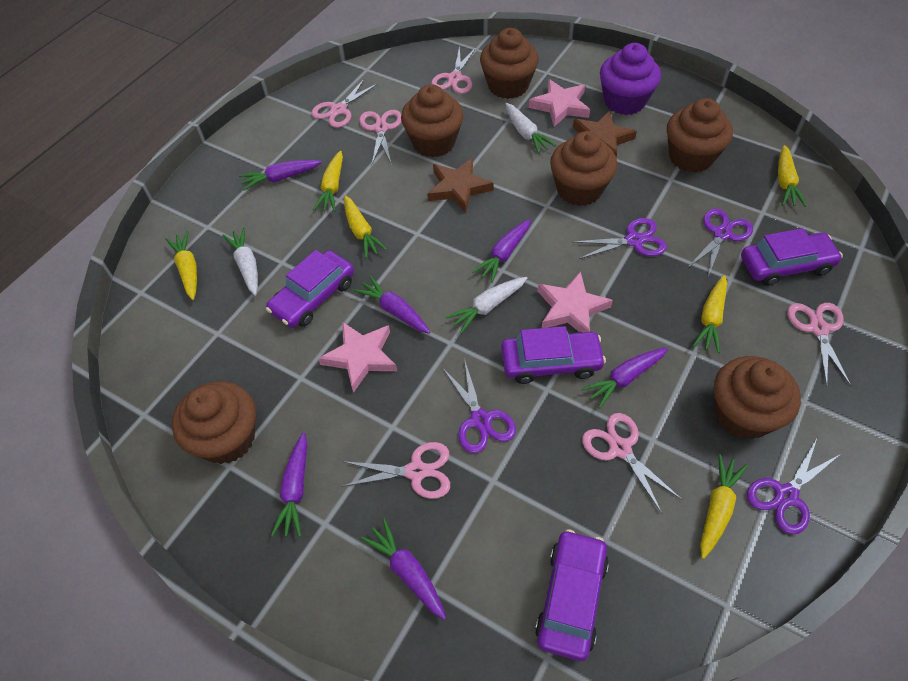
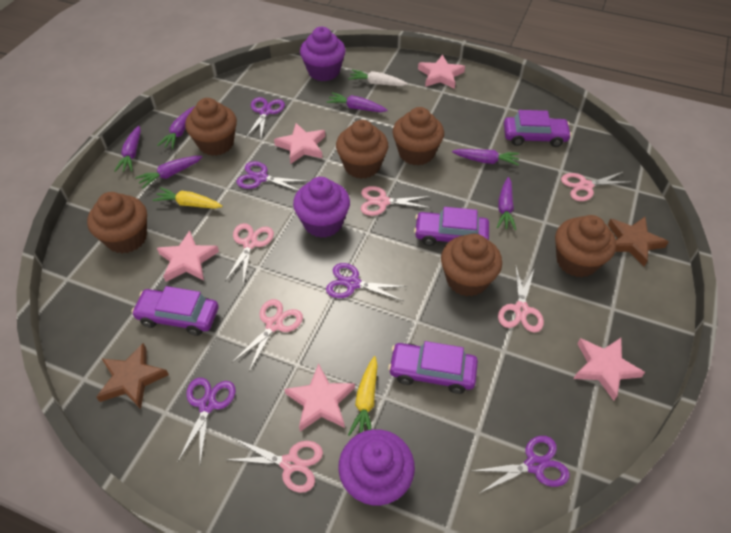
pink star: 3 -> 5
purple cupcake: 1 -> 3
purple scissors: 4 -> 5
white carrot: 3 -> 1
yellow carrot: 6 -> 2

